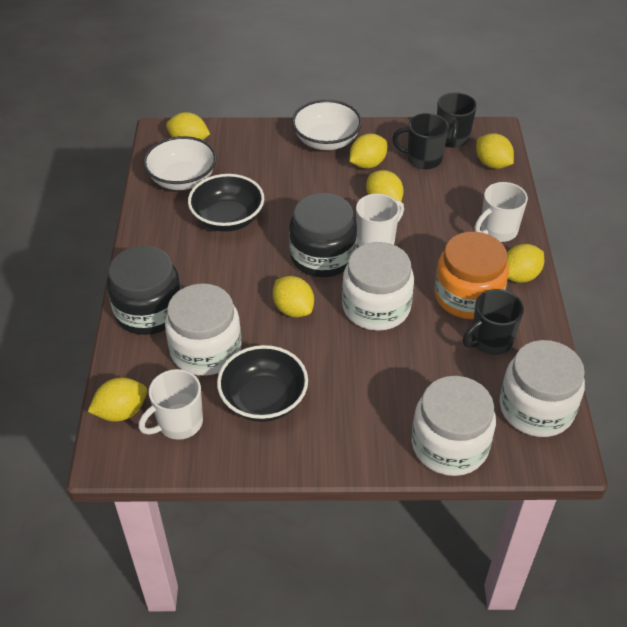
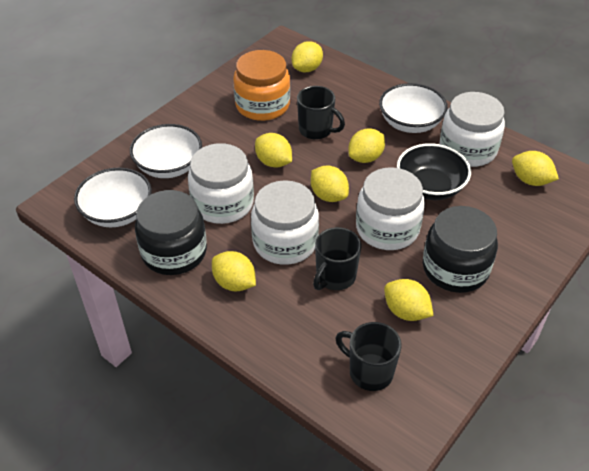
black bowl: 2 -> 1
white bowl: 2 -> 3
white mug: 3 -> 0

